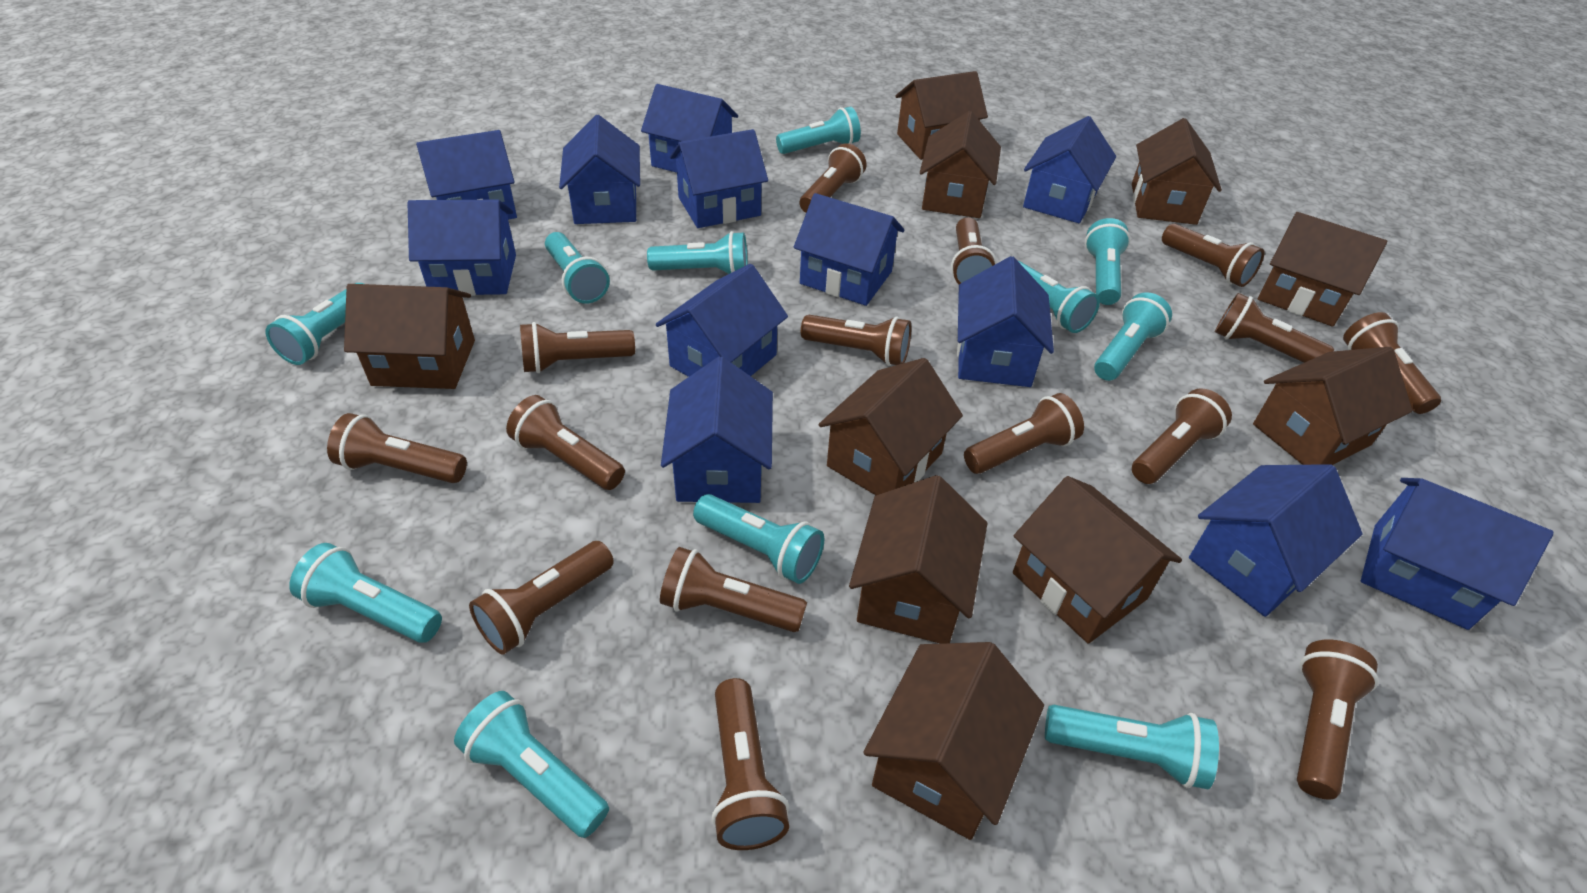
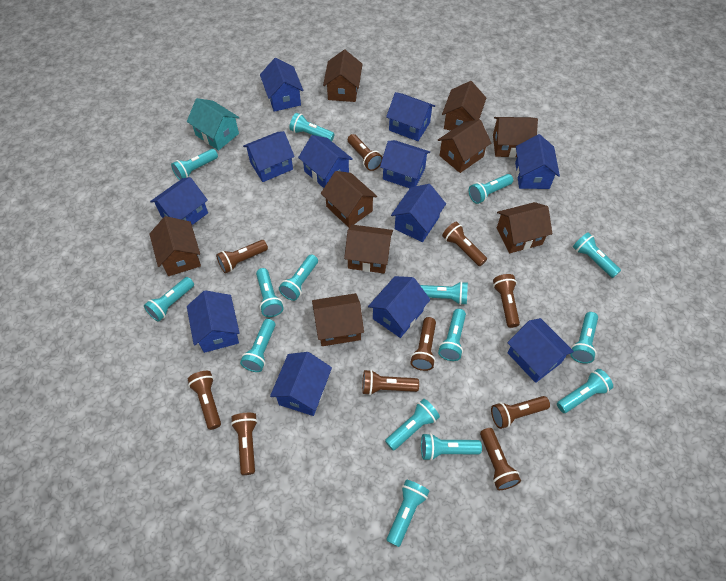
brown flashlight: 15 -> 10
brown house: 10 -> 9
turquoise flashlight: 11 -> 15
turquoise house: 0 -> 1

